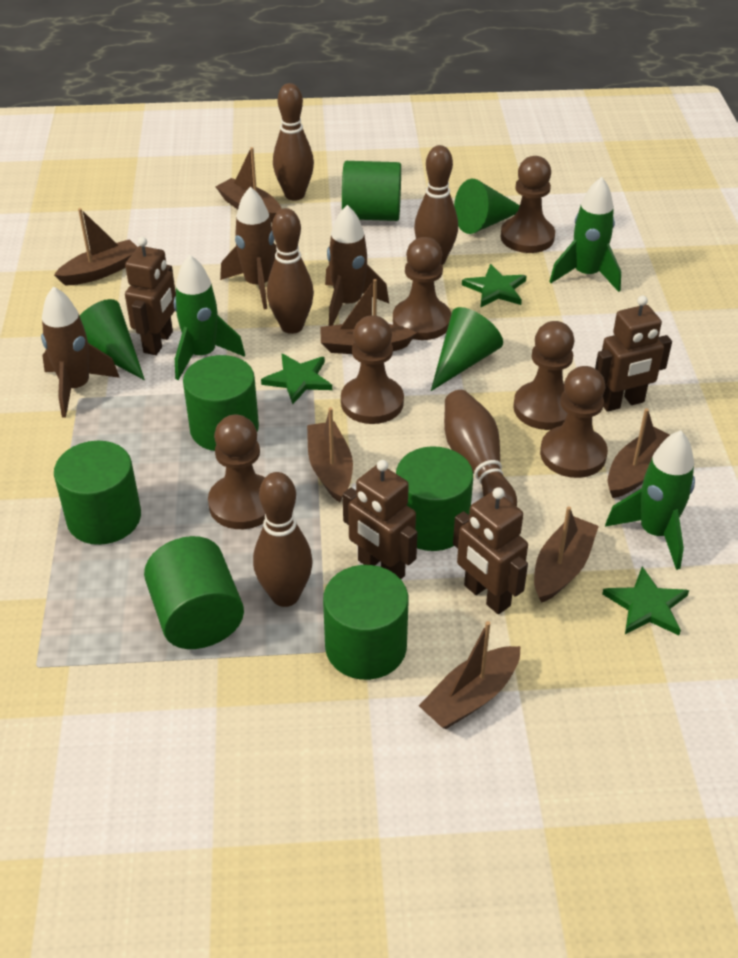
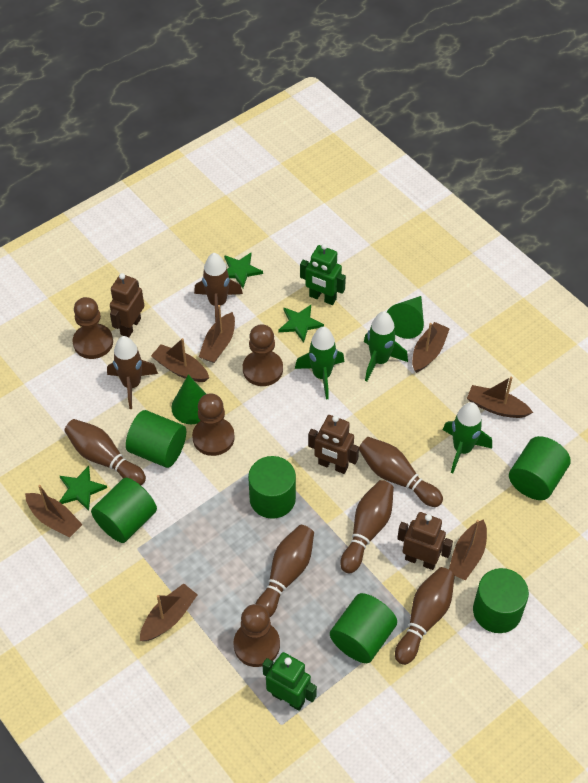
brown pawn: 6 -> 4
brown robot: 4 -> 3
brown rocket: 3 -> 2
green cone: 3 -> 2
green robot: 0 -> 2

